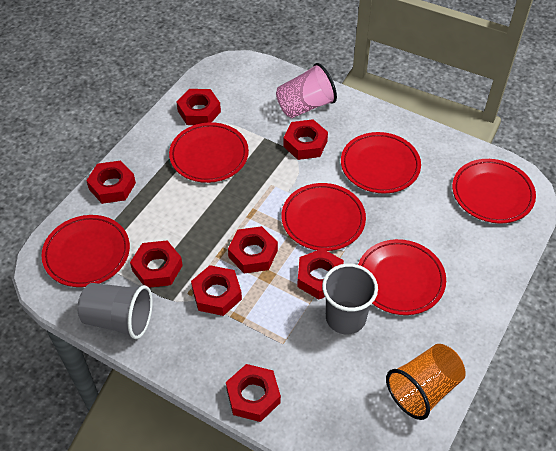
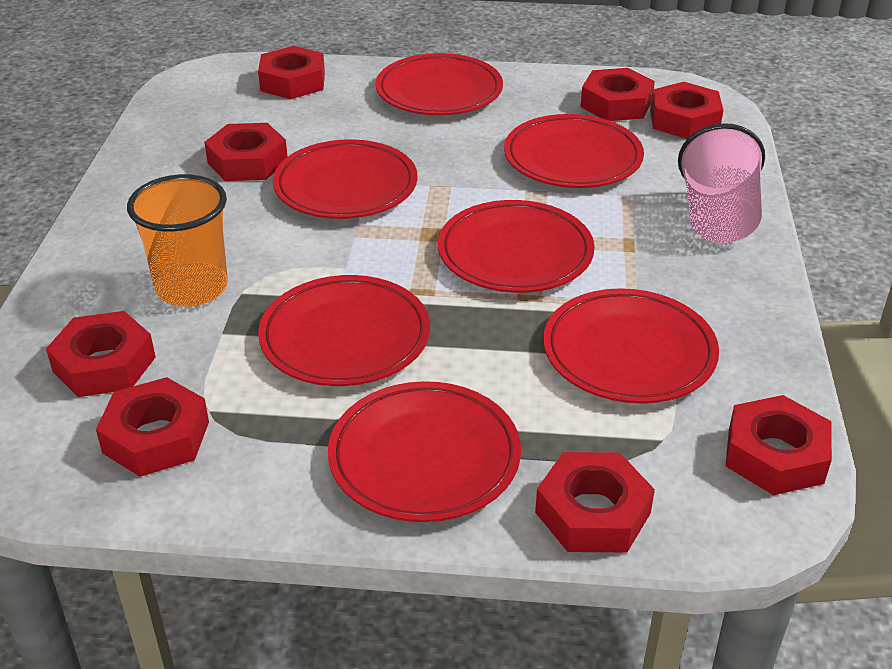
grey cup: 2 -> 0
red plate: 6 -> 7

